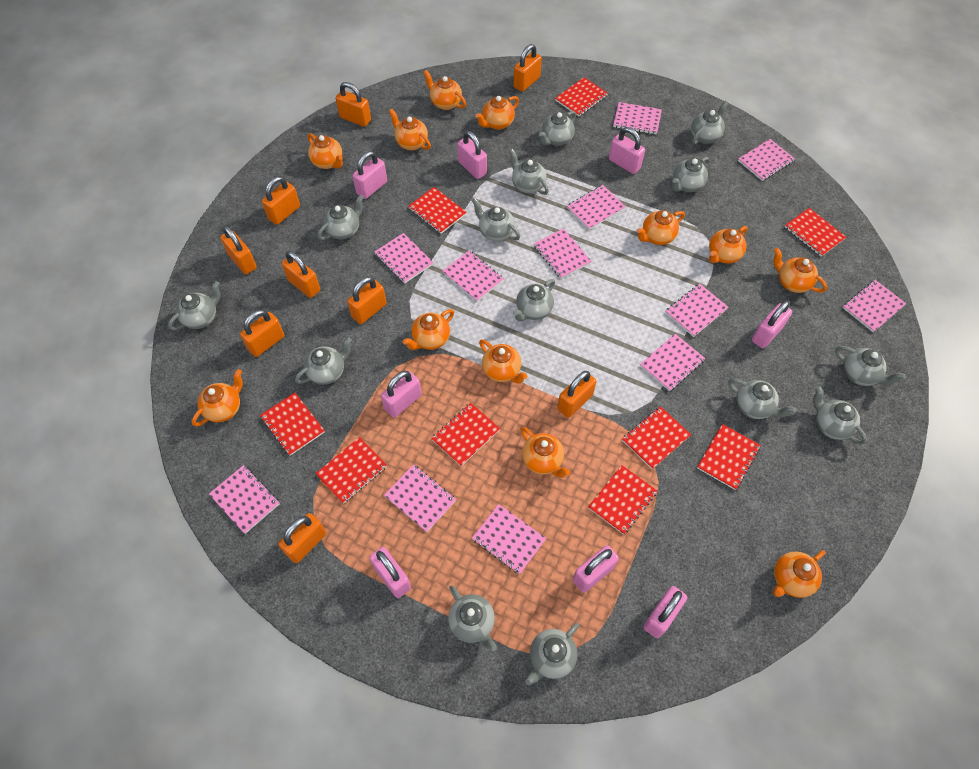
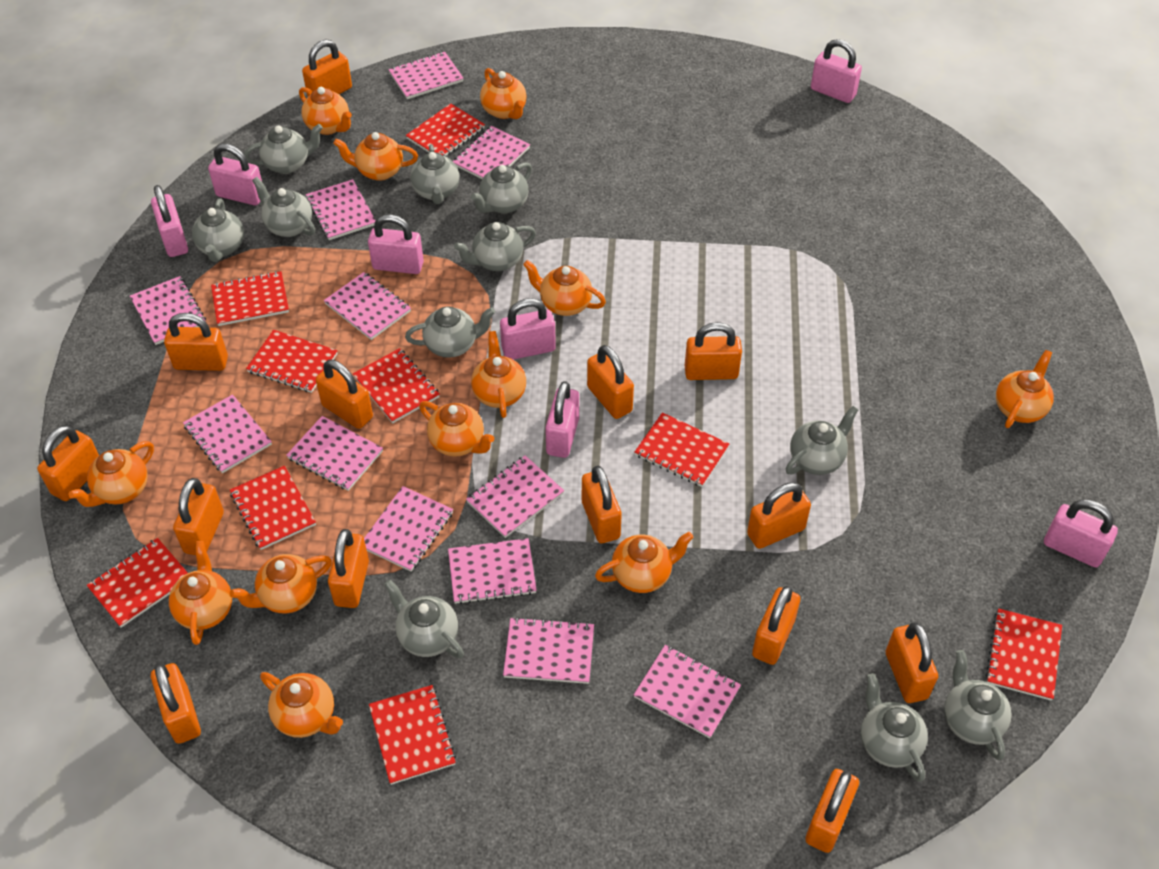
grey teapot: 14 -> 11
orange padlock: 9 -> 14
pink padlock: 8 -> 7

